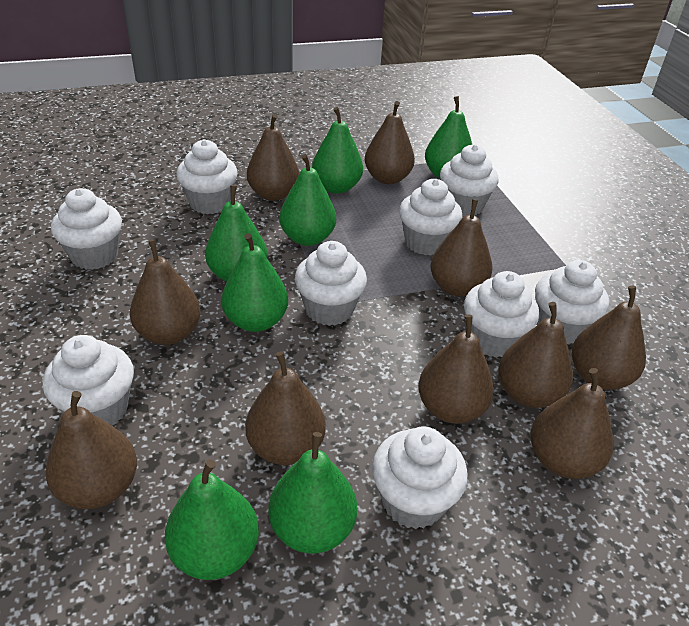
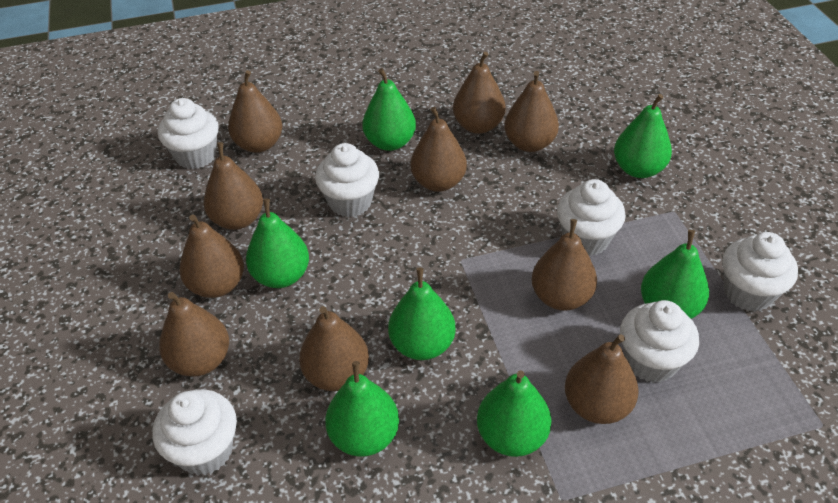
white cupcake: 9 -> 6

